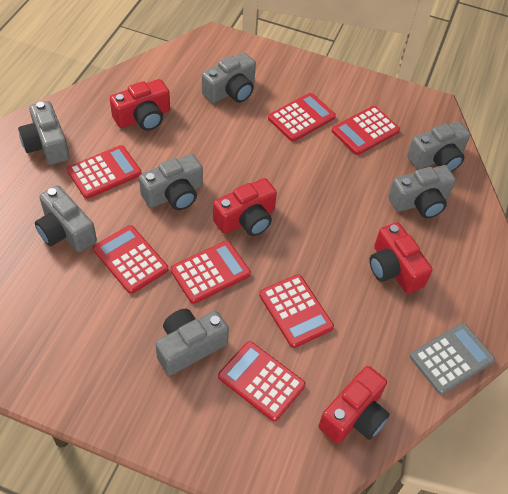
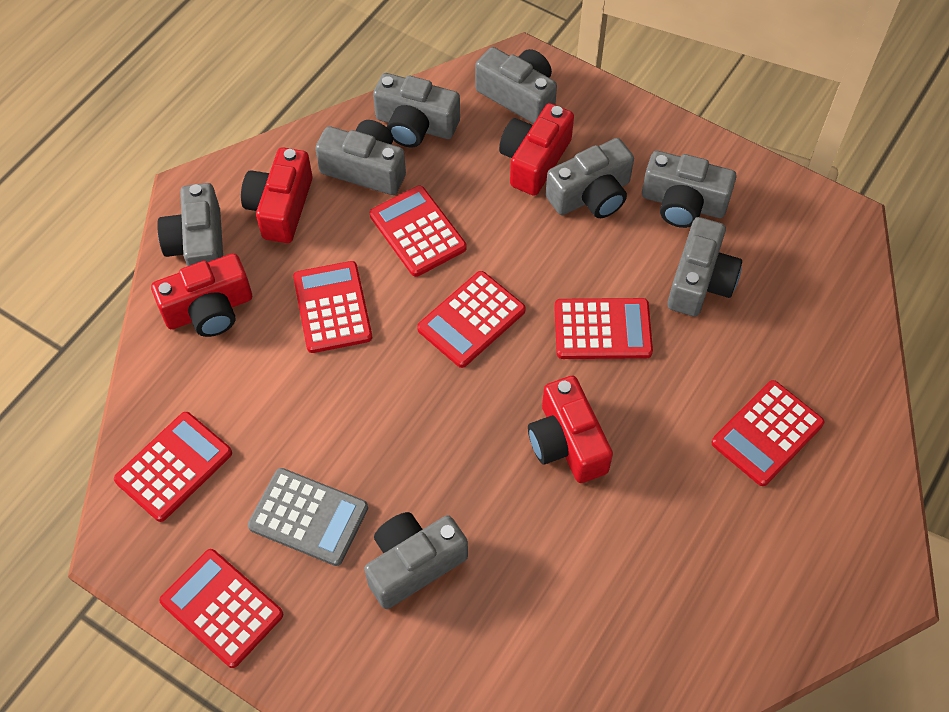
grey camera: 7 -> 8

